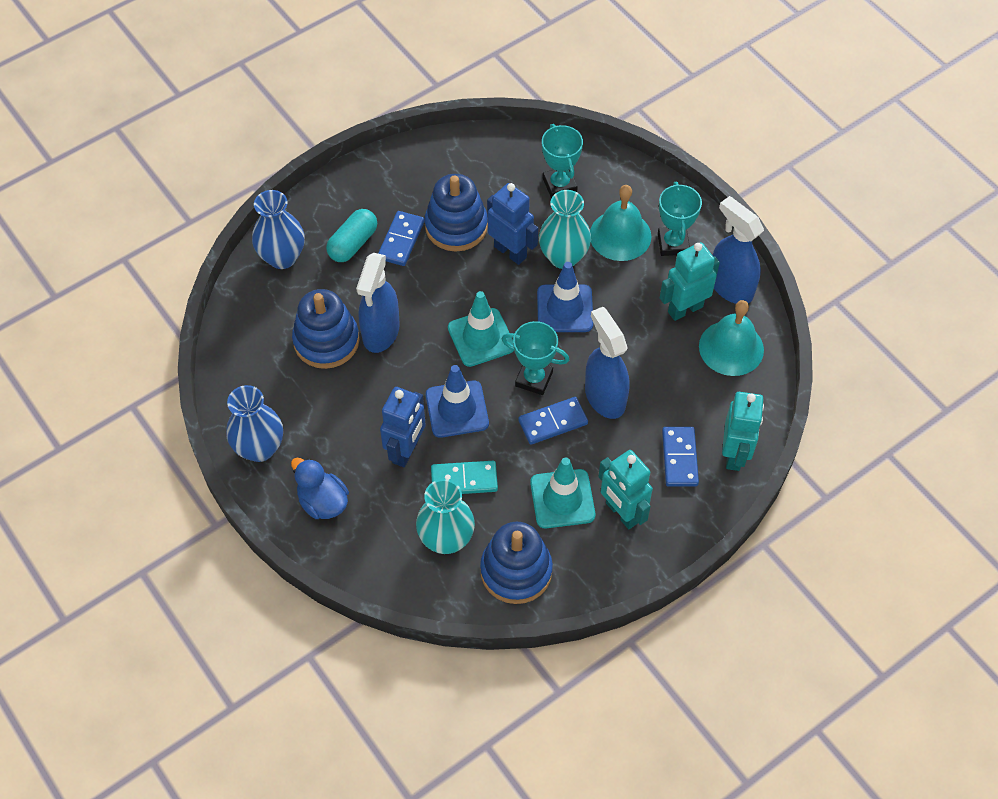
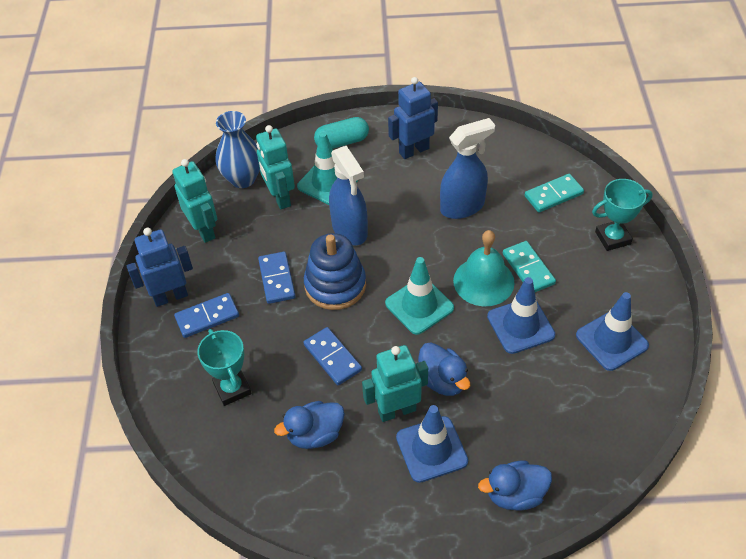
blue duck: 1 -> 3
blue spray bottle: 3 -> 2
blue stacking toy: 3 -> 1
blue traffic cone: 2 -> 3
blue vase: 2 -> 1
turquoise bell: 2 -> 1
turquoise domino: 1 -> 2
turquoise trophy: 3 -> 2
turquoise vase: 2 -> 0

